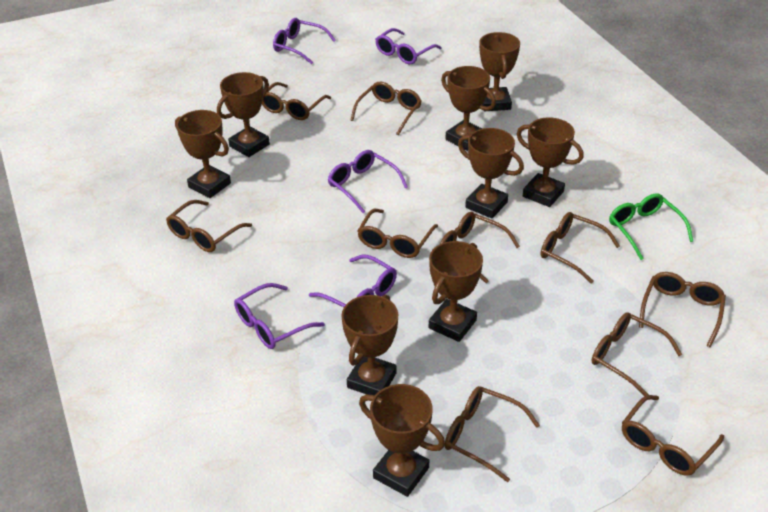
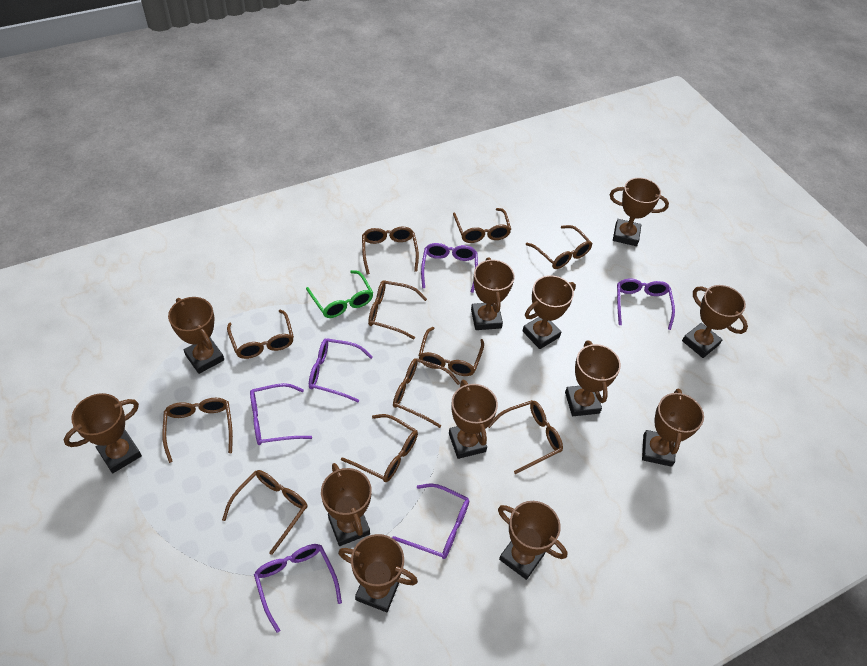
brown glasses: 10 -> 11
brown trophy: 9 -> 12
purple glasses: 5 -> 6

